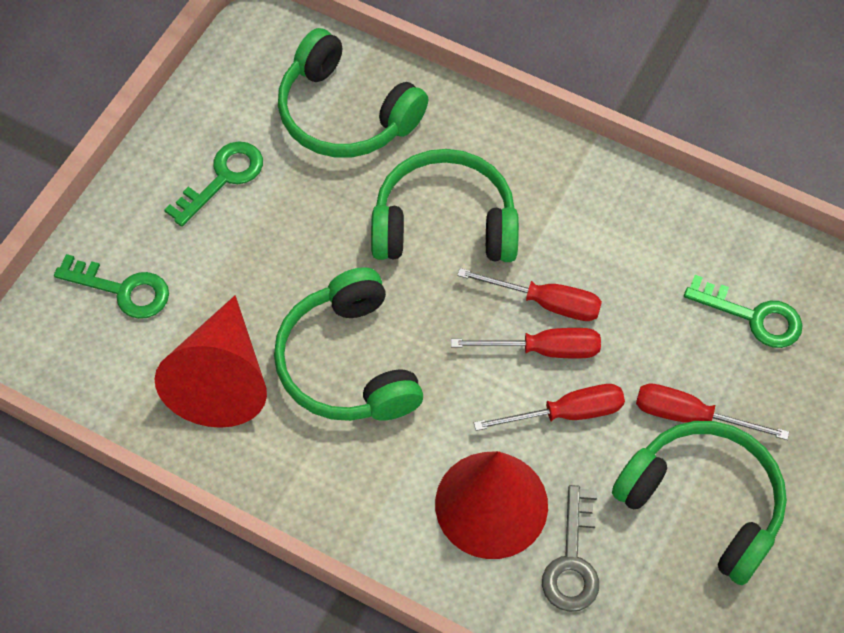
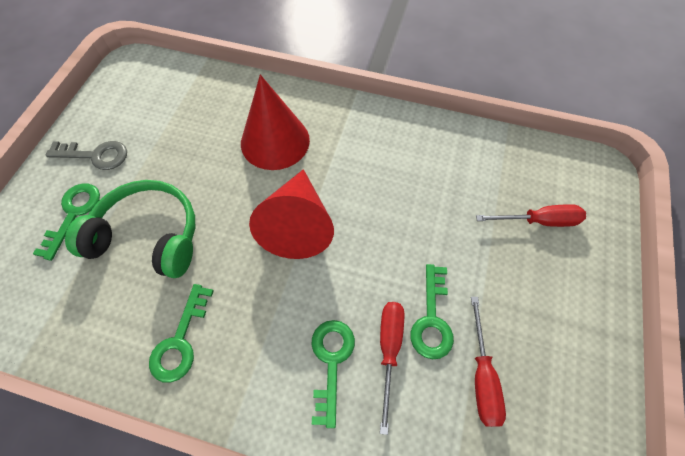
green headphones: 4 -> 1
green key: 3 -> 4
red screwdriver: 4 -> 3

